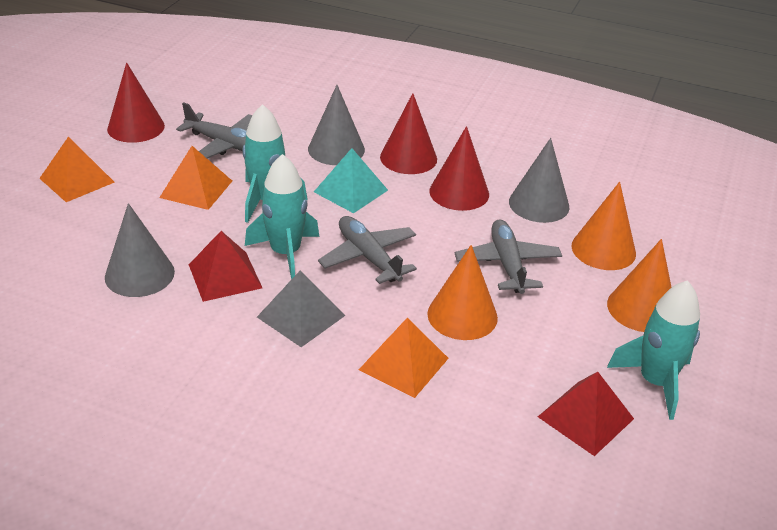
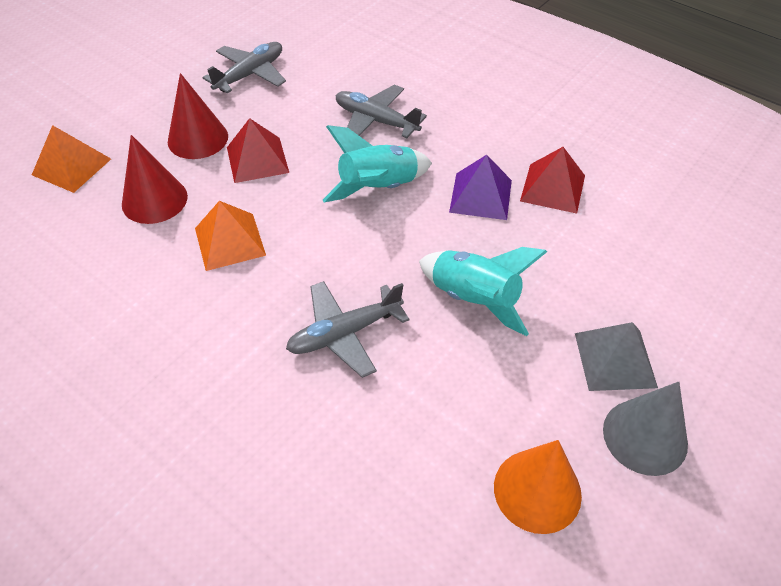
grey cone: 3 -> 1
orange cone: 3 -> 1
orange pyramid: 3 -> 2
purple pyramid: 0 -> 1
red cone: 3 -> 2
turquoise pyramid: 1 -> 0
turquoise rocket: 3 -> 2

